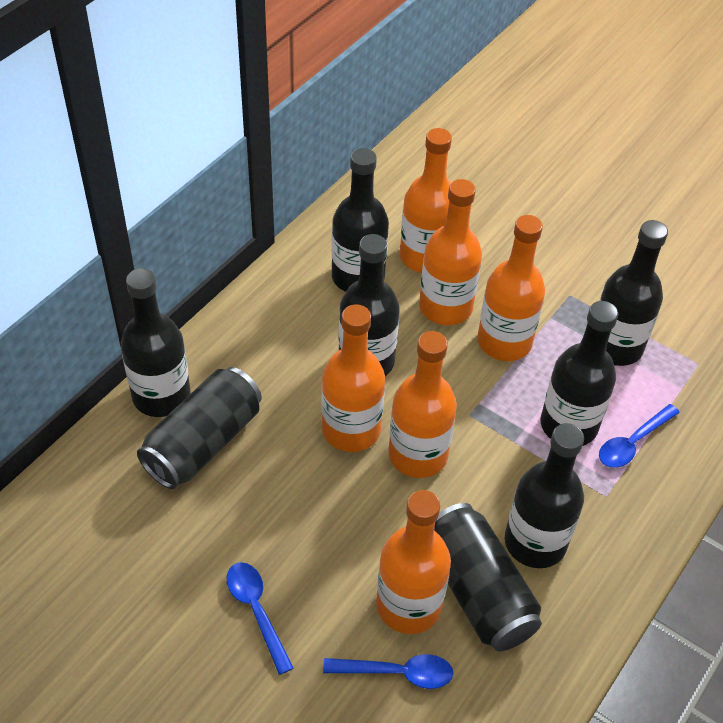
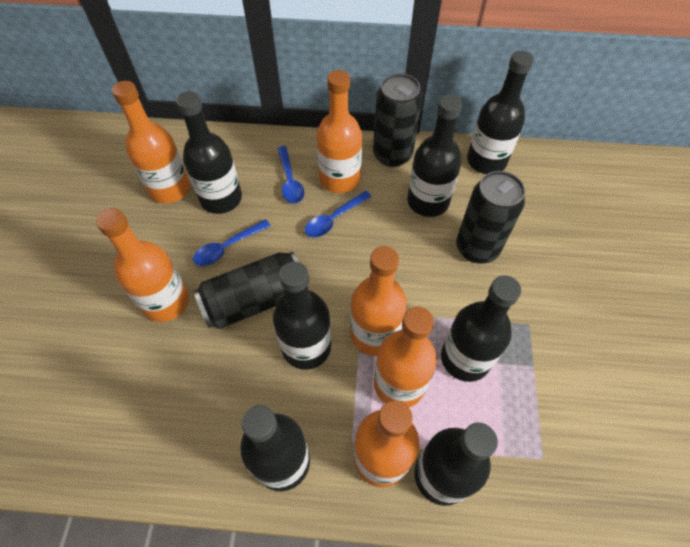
black bottle: 6 -> 7
black can: 2 -> 3

